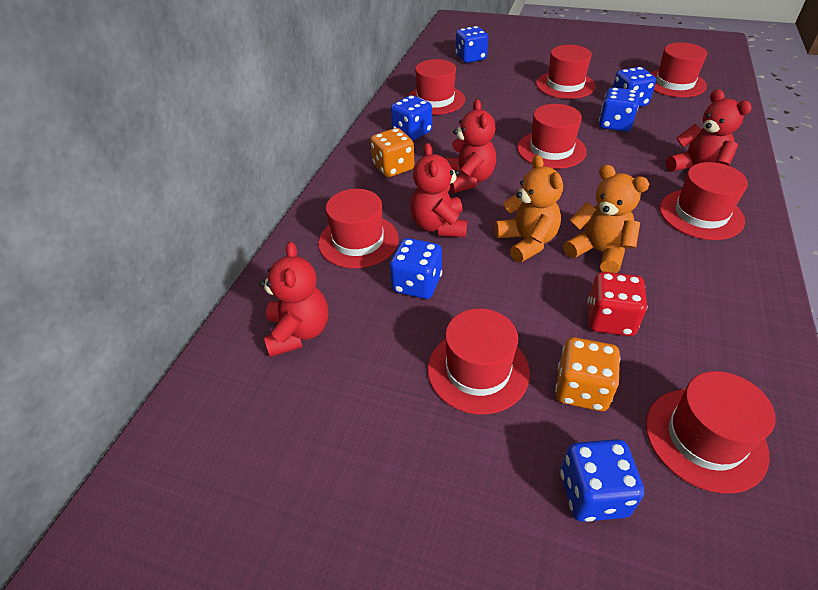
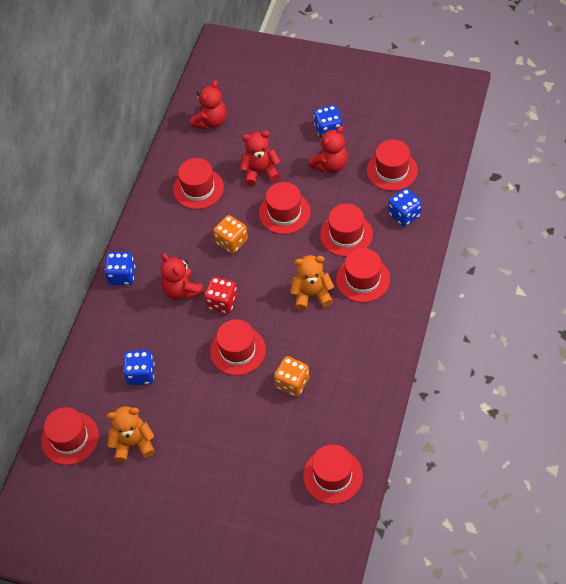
blue dice: 6 -> 4

